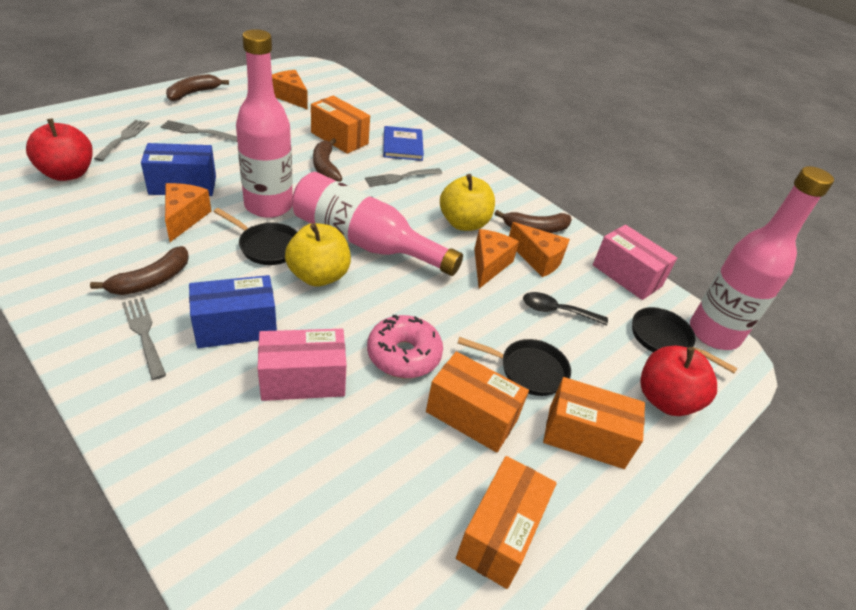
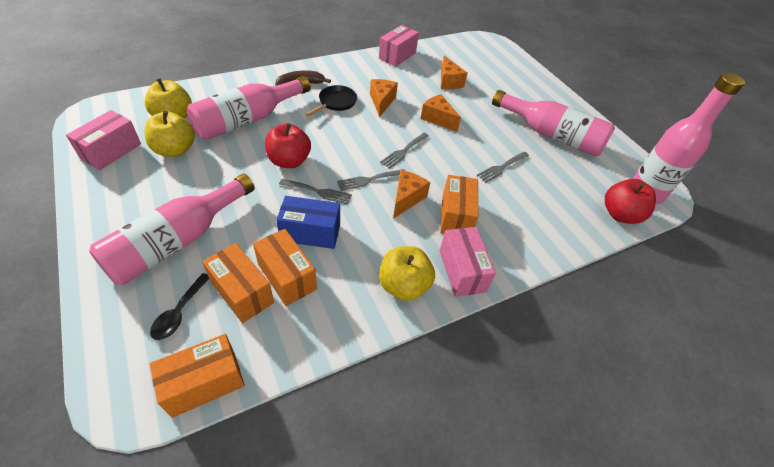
black pan: 3 -> 1
blue book: 1 -> 0
blue box: 2 -> 1
brown banana: 4 -> 1
pink bottle: 3 -> 4
pink box: 2 -> 3
pink donut: 1 -> 0
yellow apple: 2 -> 3

